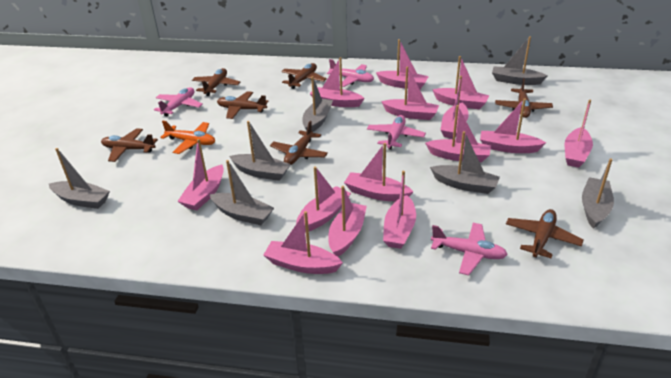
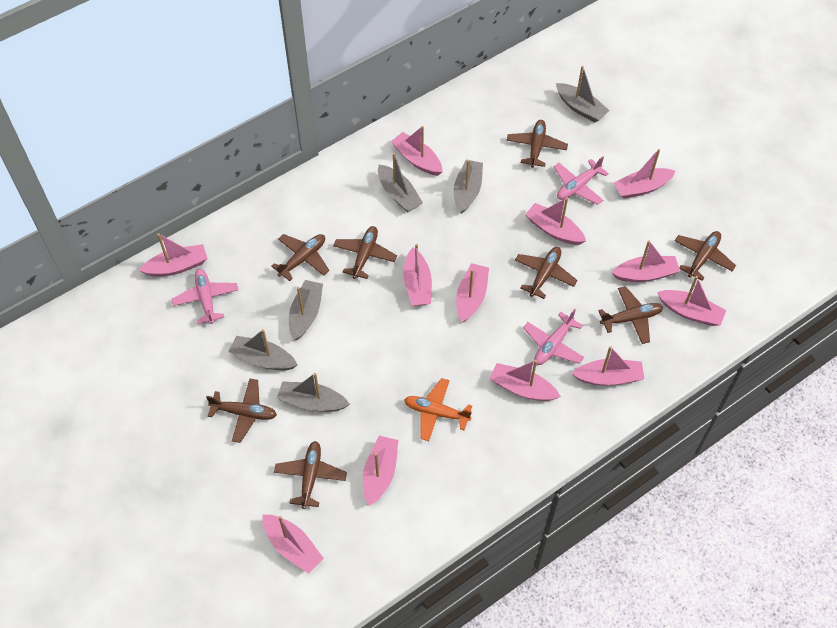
brown plane: 7 -> 8
grey boat: 7 -> 6
pink boat: 14 -> 12
pink plane: 4 -> 3

